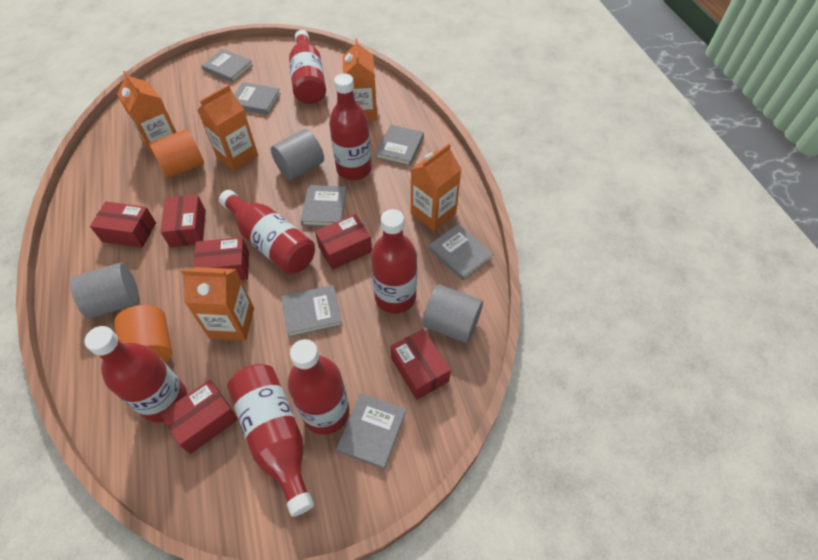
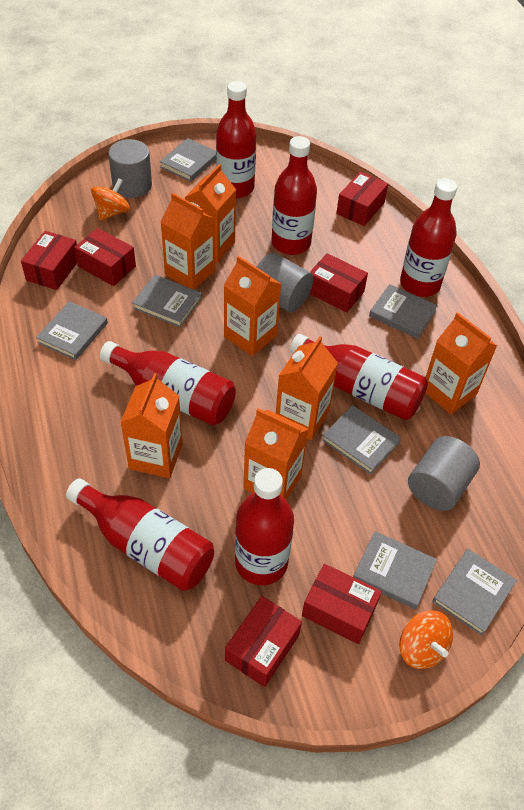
orange carton: 5 -> 7
orange cylinder: 2 -> 0
orange spinning top: 0 -> 2

